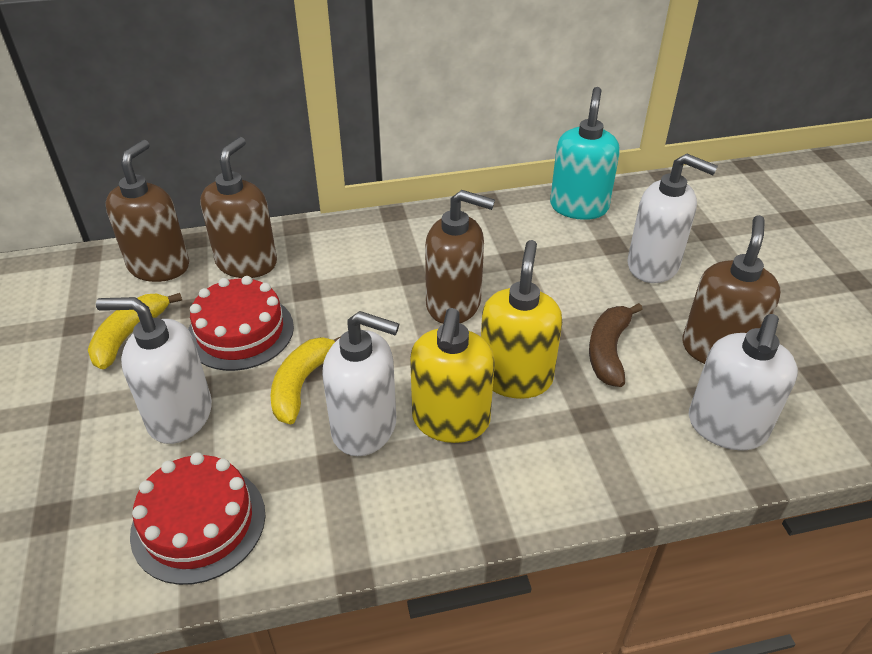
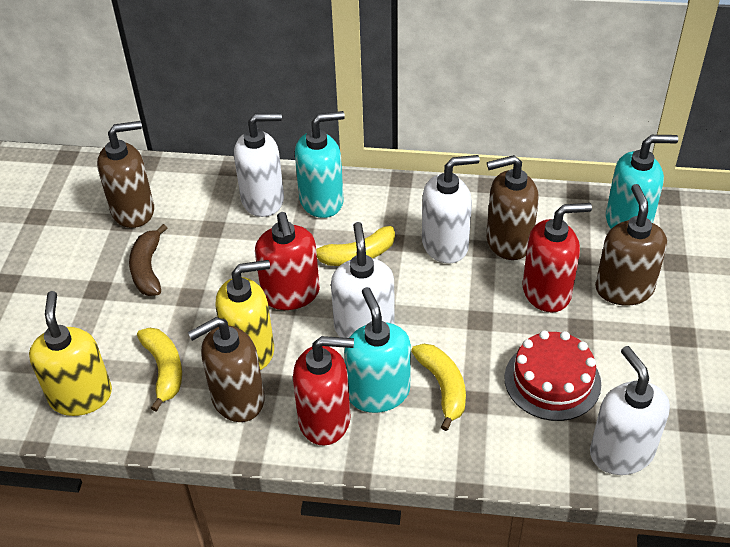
red cake: 2 -> 1
red soap dispenser: 0 -> 3
turquoise soap dispenser: 1 -> 3
yellow banana: 2 -> 3

